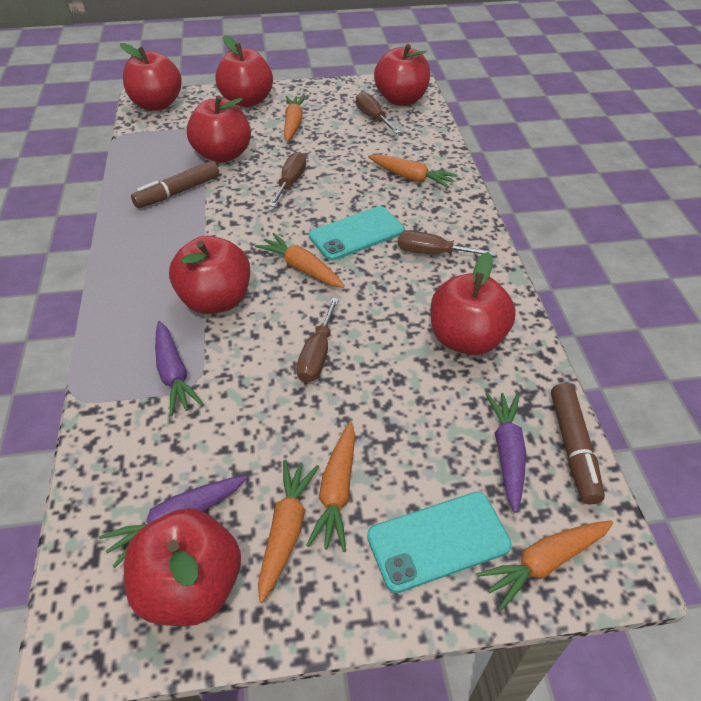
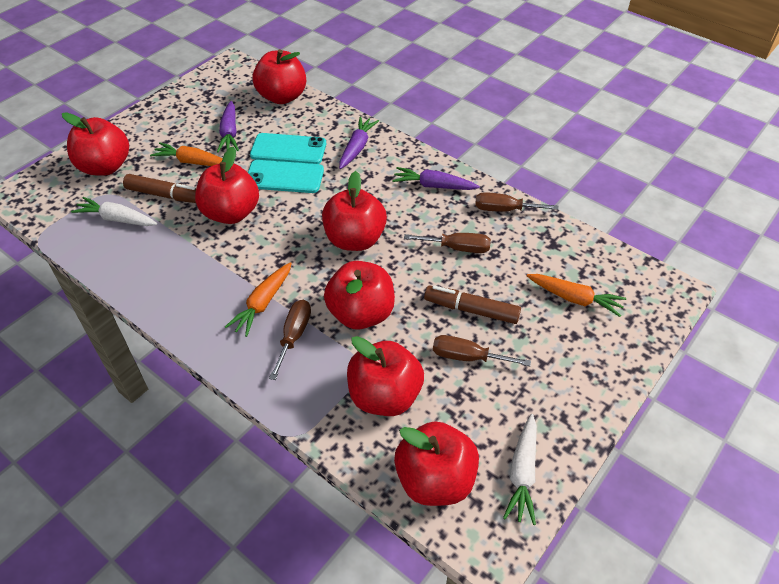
orange carrot: 6 -> 3
white carrot: 0 -> 2

